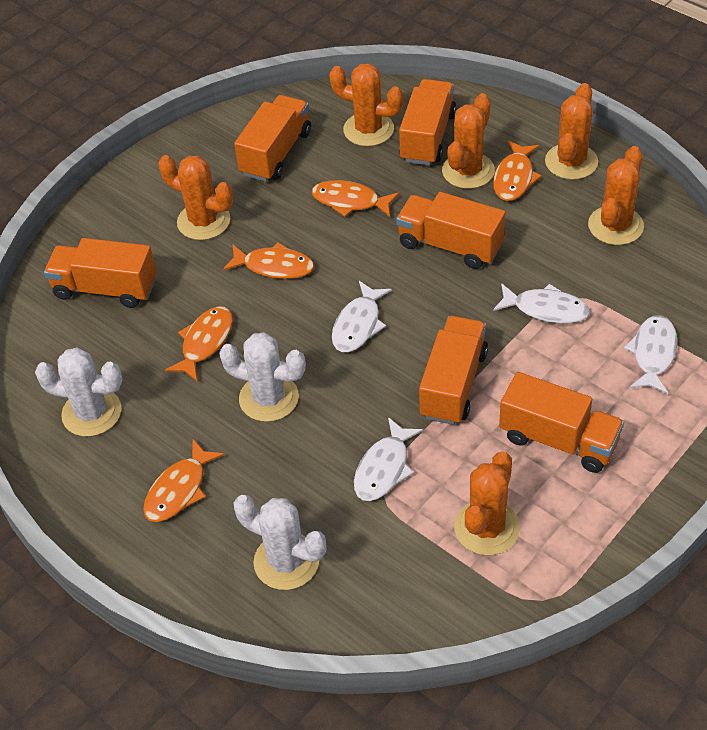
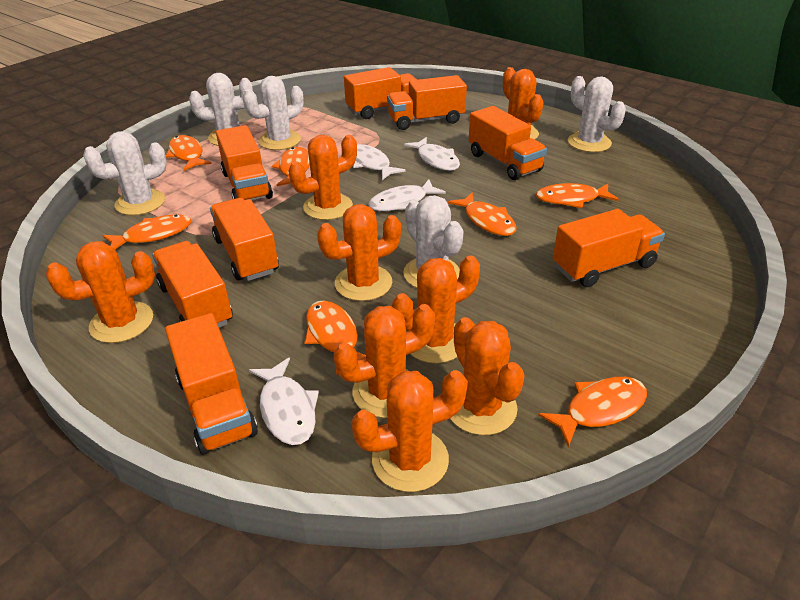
orange cactus: 6 -> 8
orange fish: 5 -> 7
orange truck: 6 -> 8
white cactus: 3 -> 5

